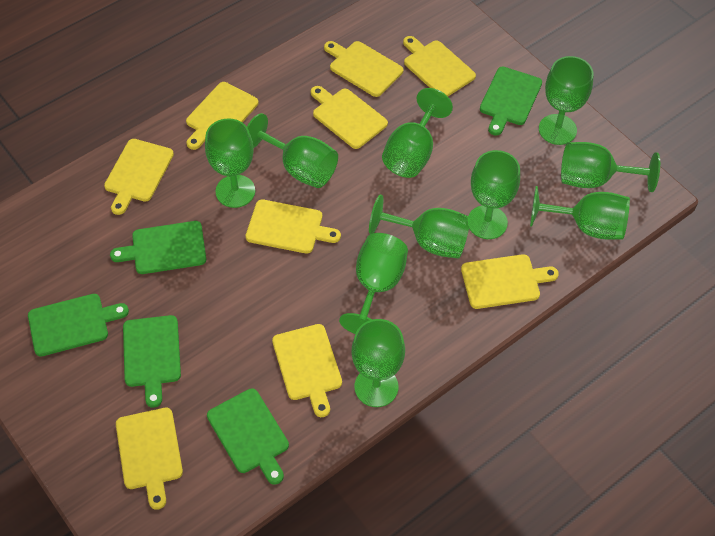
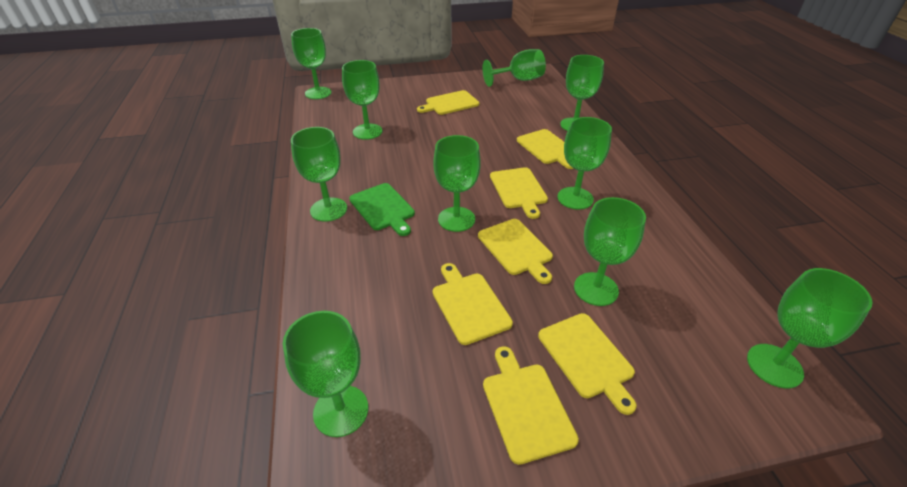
green cutting board: 5 -> 1
yellow cutting board: 9 -> 7

